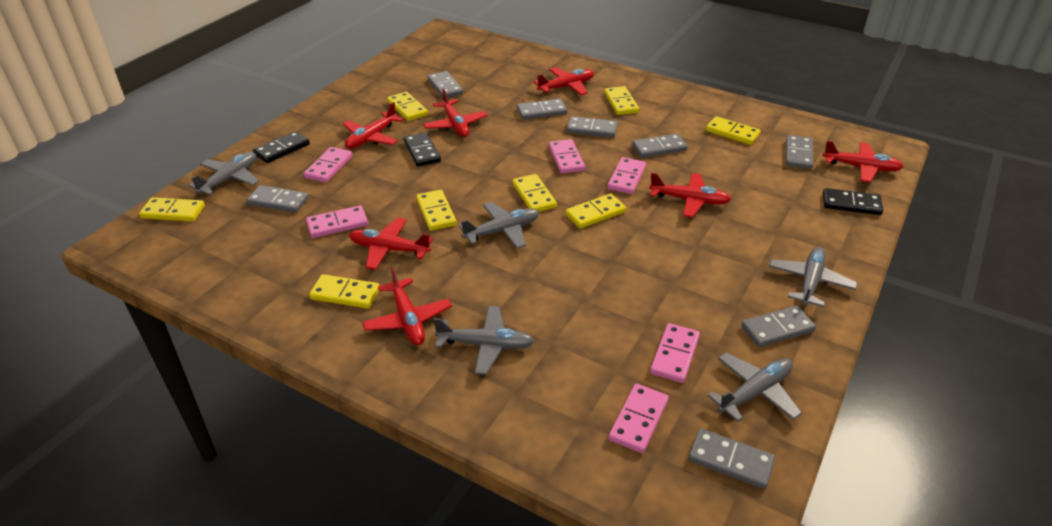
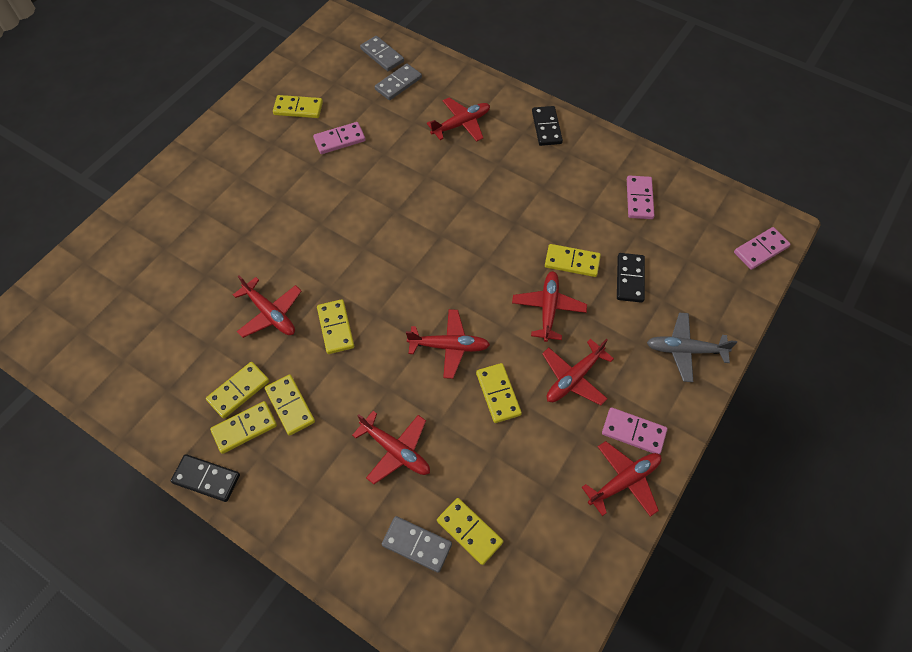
grey domino: 8 -> 3
grey plane: 5 -> 1
pink domino: 6 -> 4

